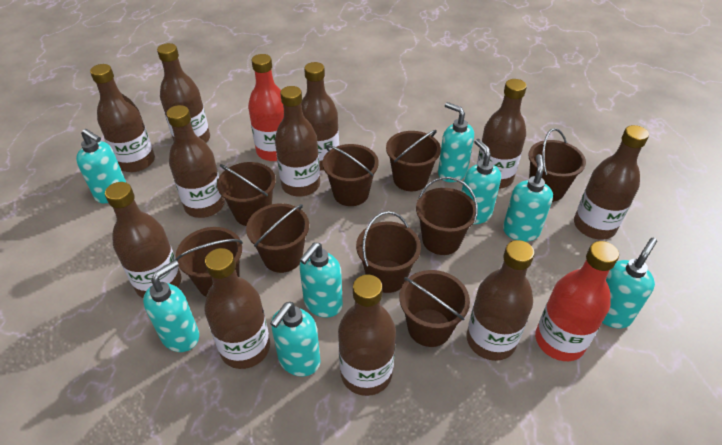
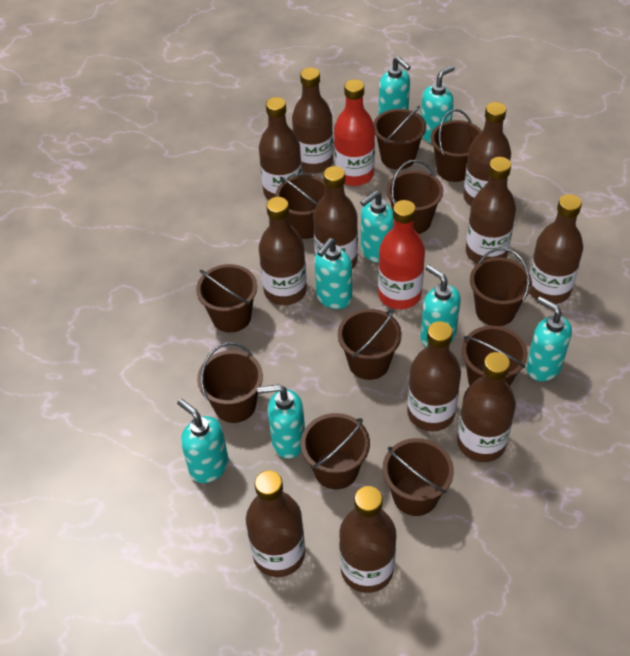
brown bucket: 9 -> 11

